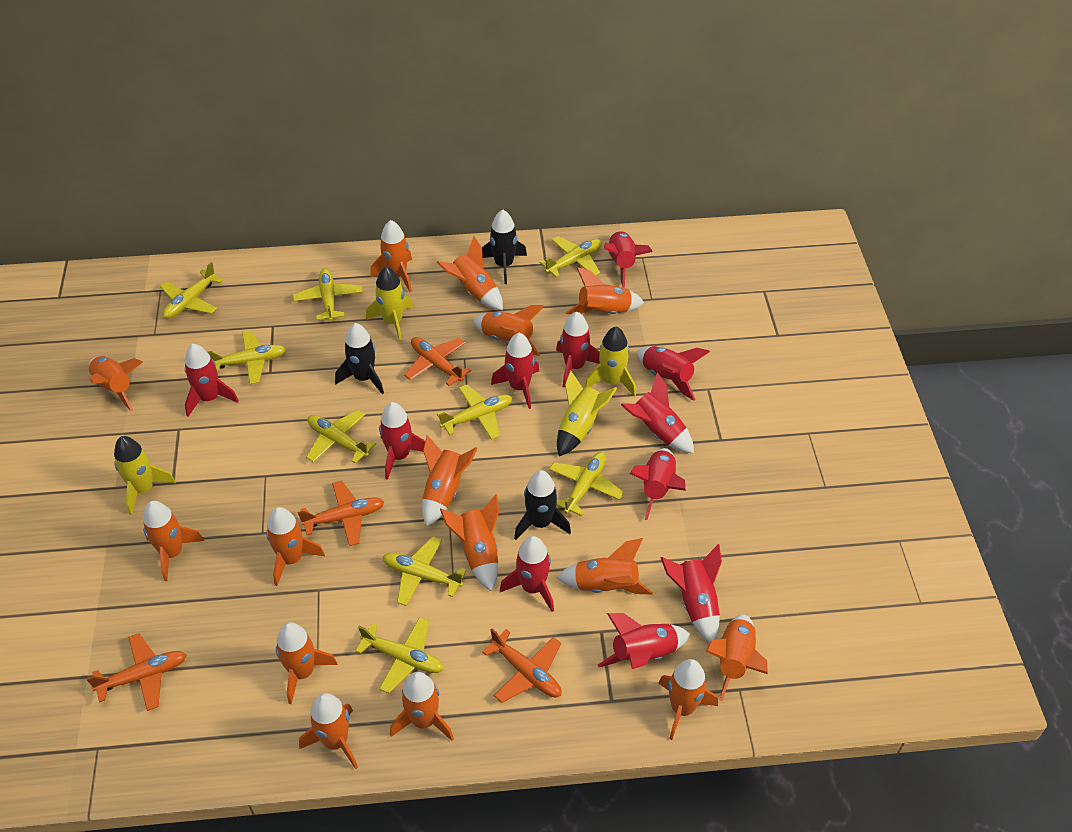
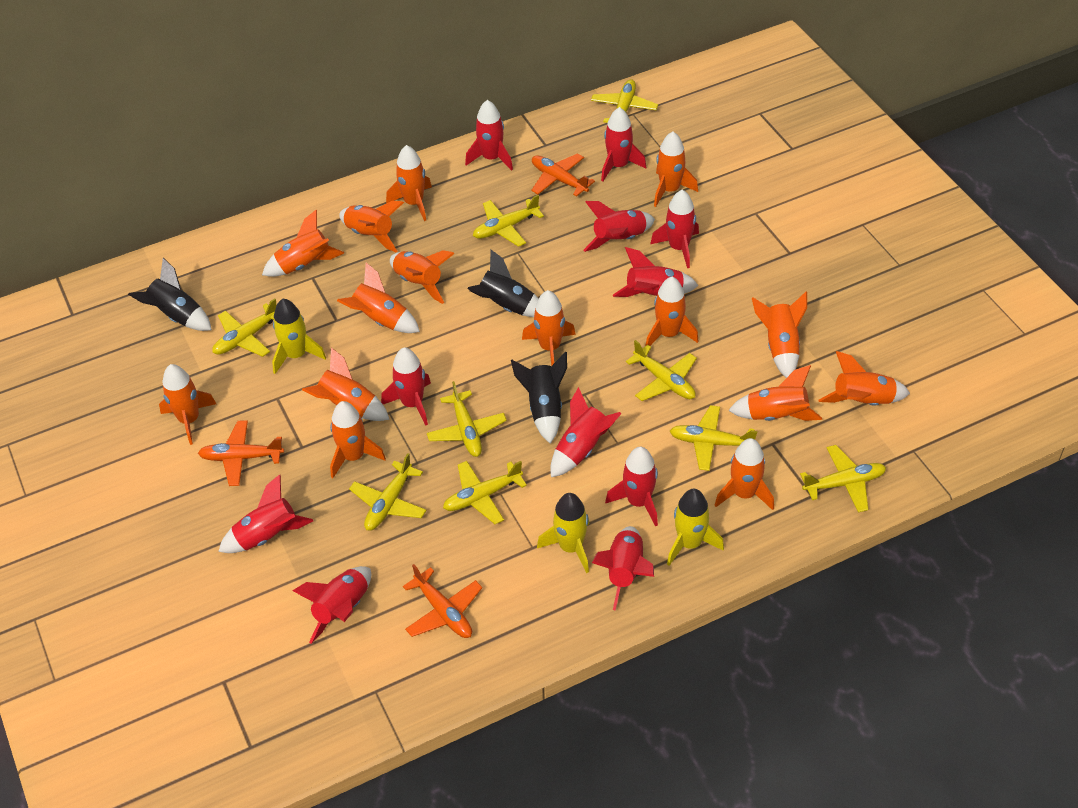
orange plane: 4 -> 3
yellow rocket: 4 -> 3

